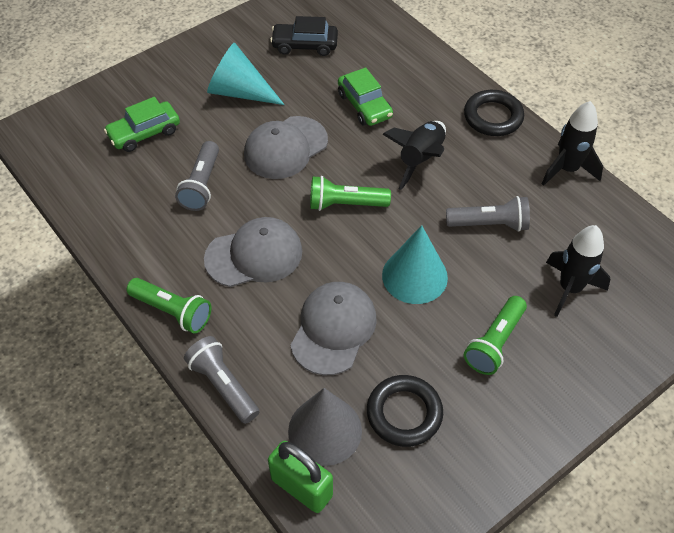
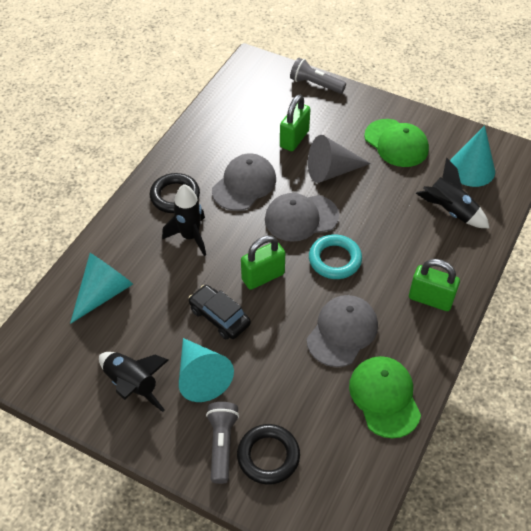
green cap: 0 -> 2
green car: 2 -> 0
green flashlight: 3 -> 0
green padlock: 1 -> 3
grey flashlight: 3 -> 2
turquoise cone: 2 -> 3
turquoise ring: 0 -> 1

